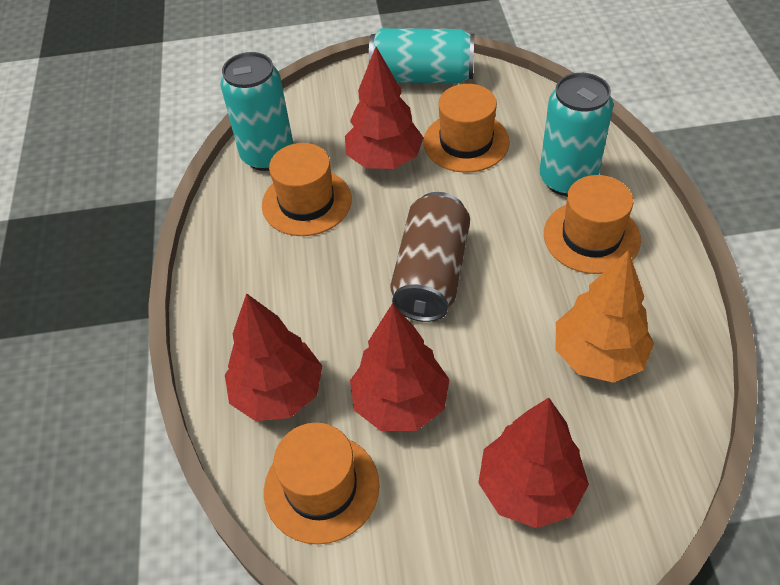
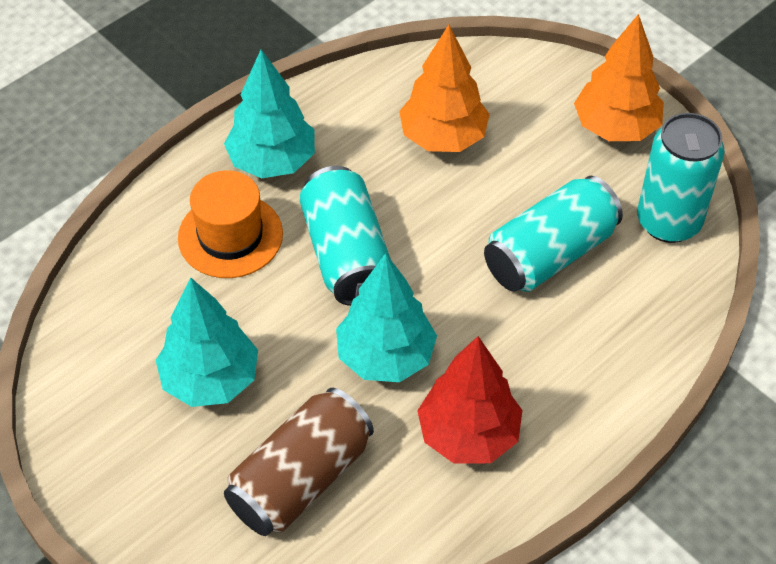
orange hat: 4 -> 1
orange tree: 1 -> 2
red tree: 4 -> 1
turquoise tree: 0 -> 3

